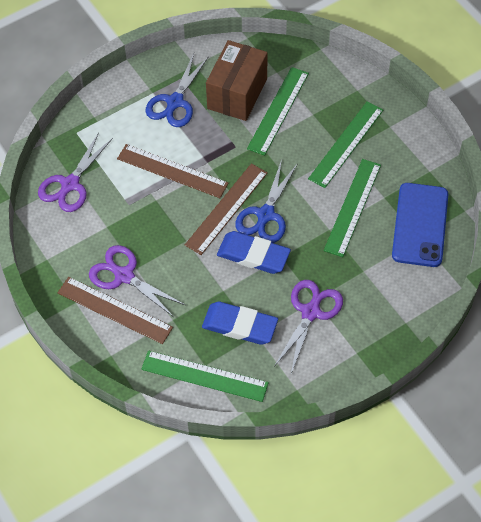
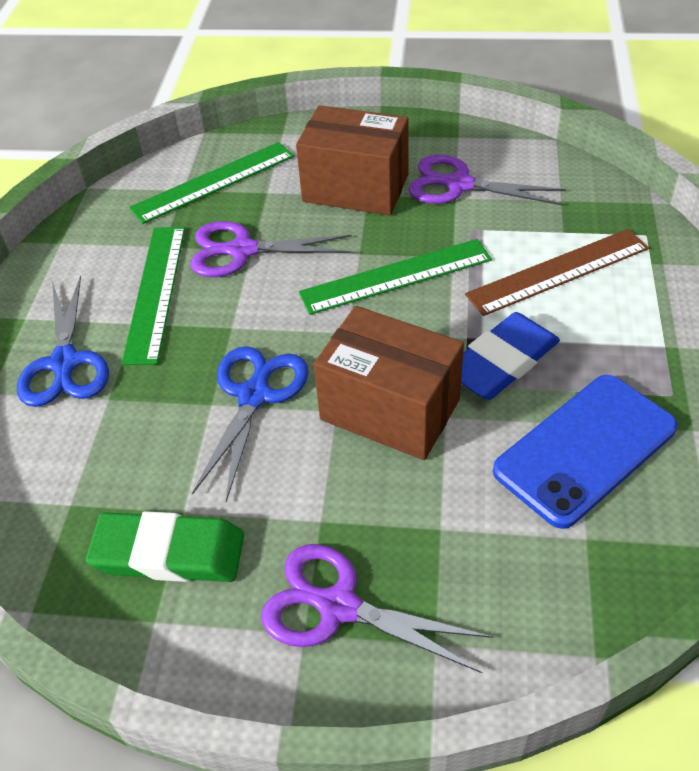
blue eraser: 2 -> 1
brown box: 1 -> 2
brown ruler: 3 -> 1
green eraser: 0 -> 1
green ruler: 4 -> 3

